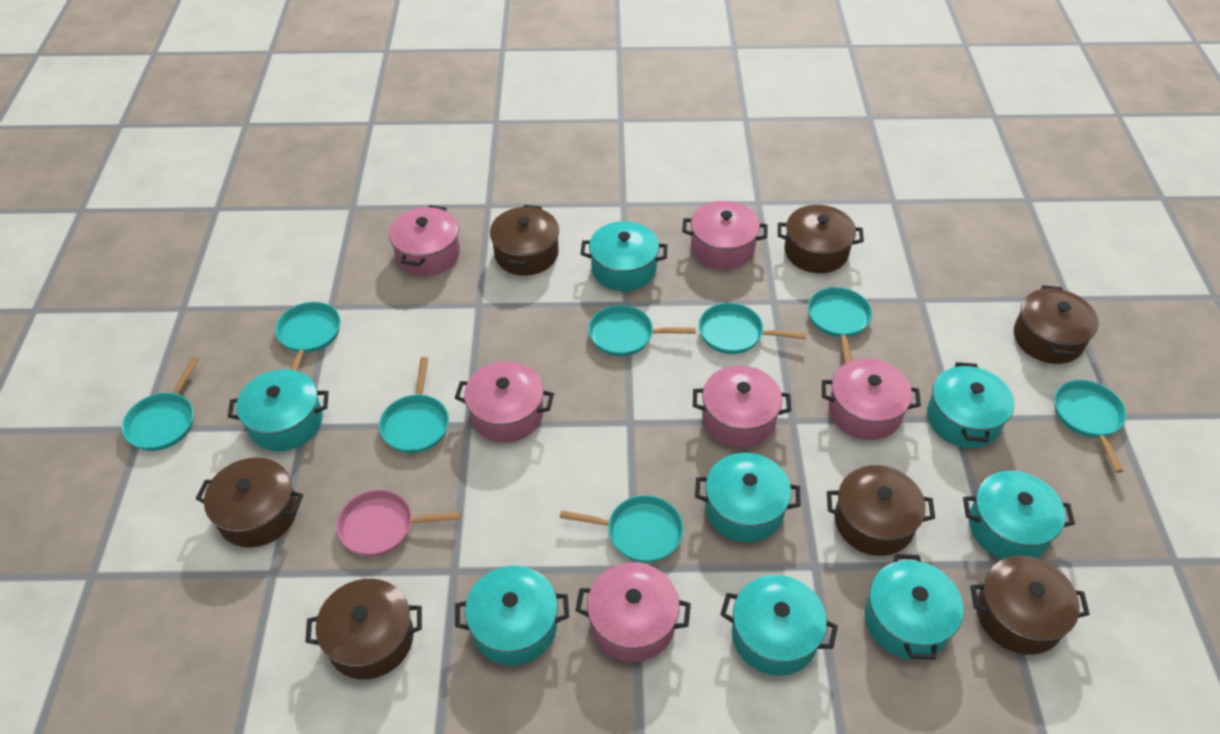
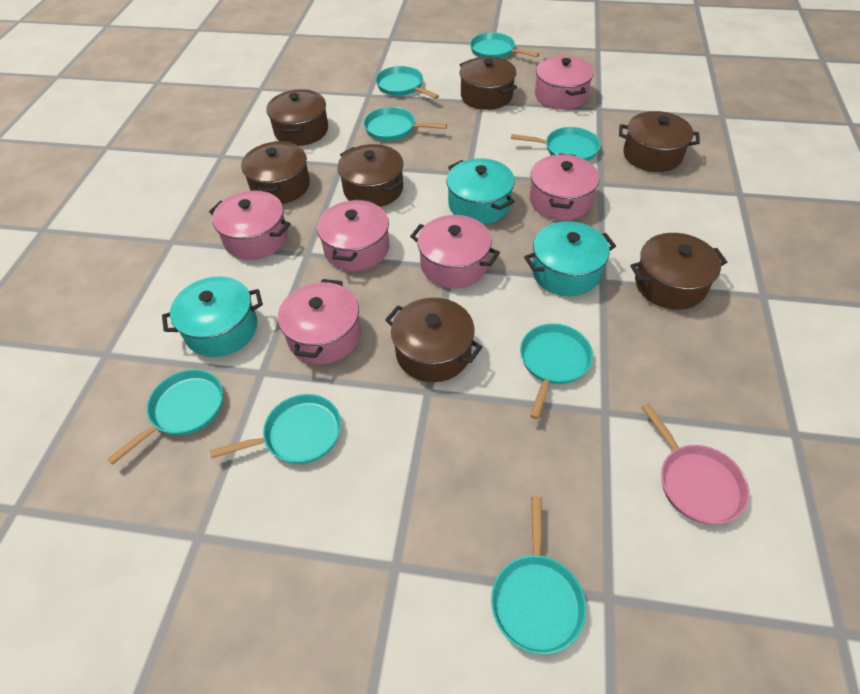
turquoise pot: 8 -> 3

